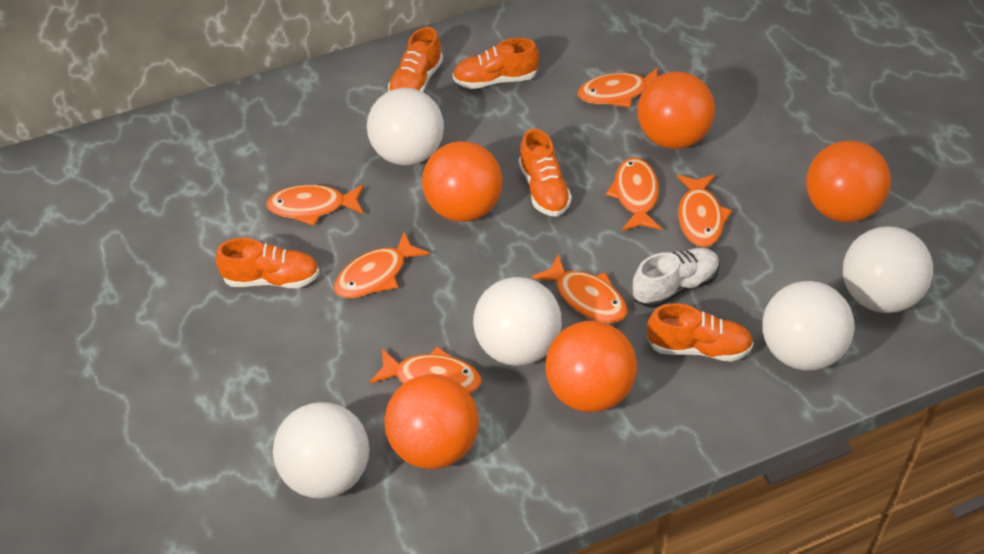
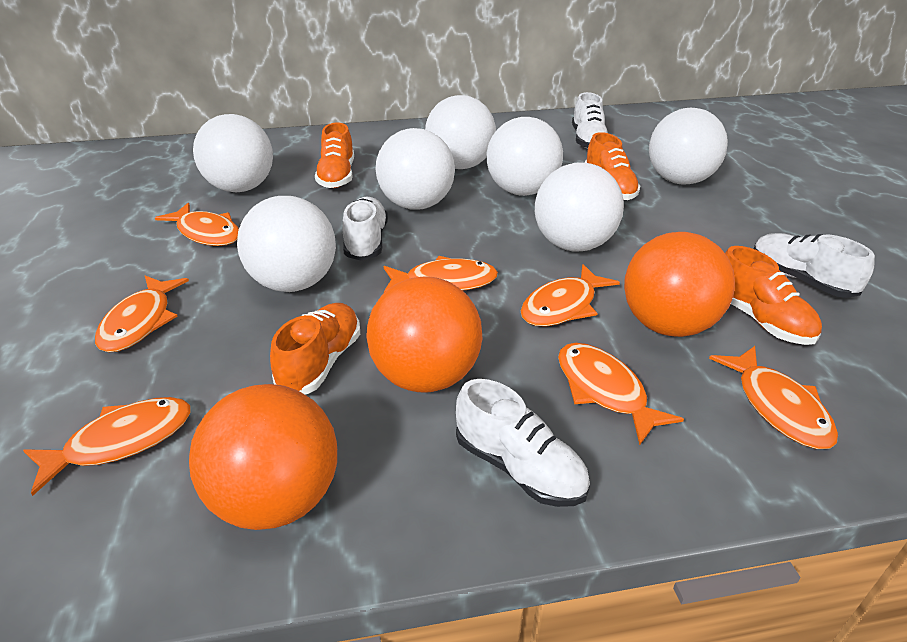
orange ball: 5 -> 3
orange shoe: 5 -> 4
white ball: 5 -> 7
white shoe: 1 -> 4

